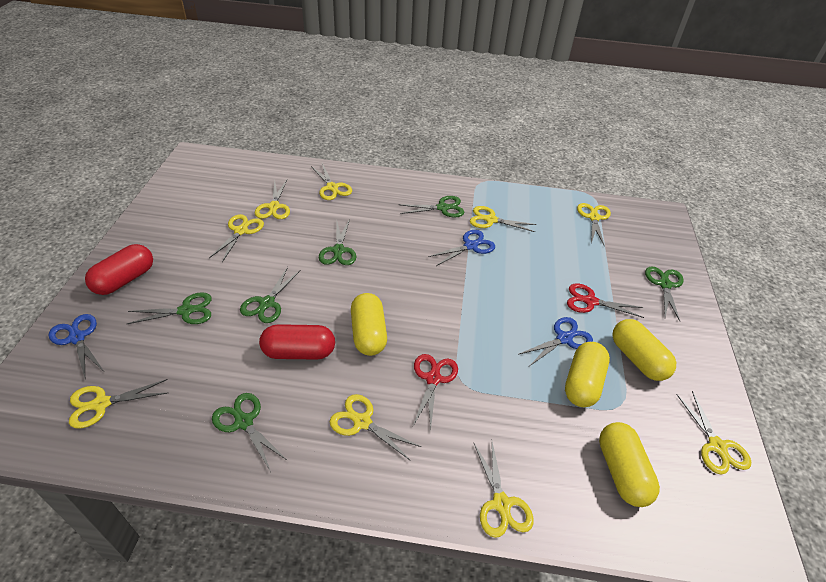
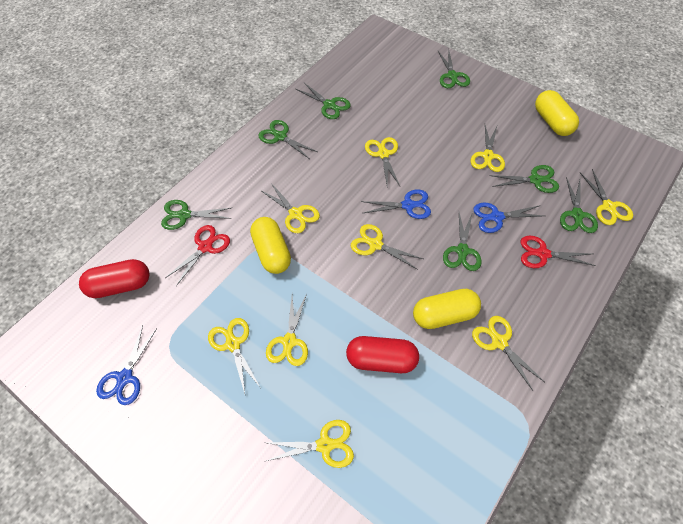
green scissors: 6 -> 7
yellow capsule: 4 -> 3

